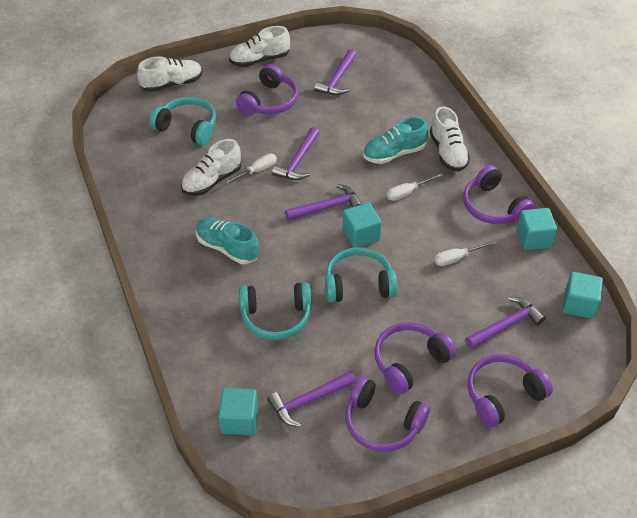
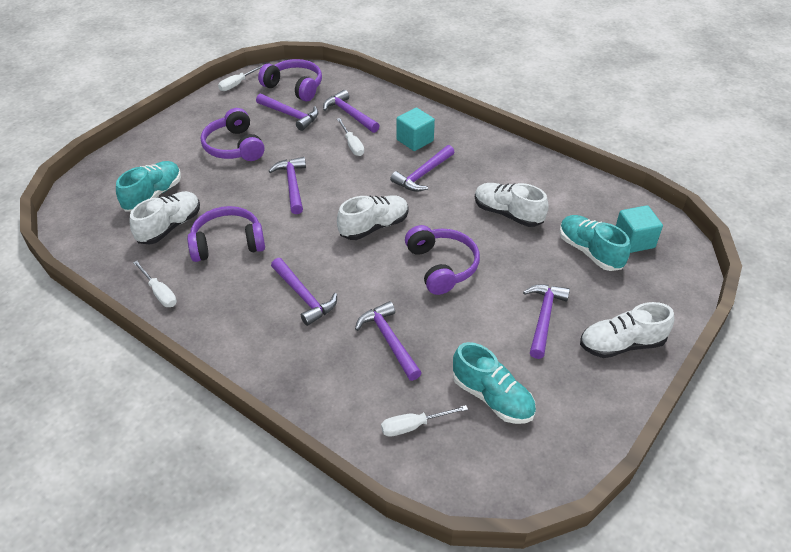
purple hammer: 5 -> 7
purple headphones: 5 -> 4
turquoise cube: 4 -> 2
turquoise headphones: 3 -> 0
turquoise shoe: 2 -> 3
white screwdriver: 3 -> 4

